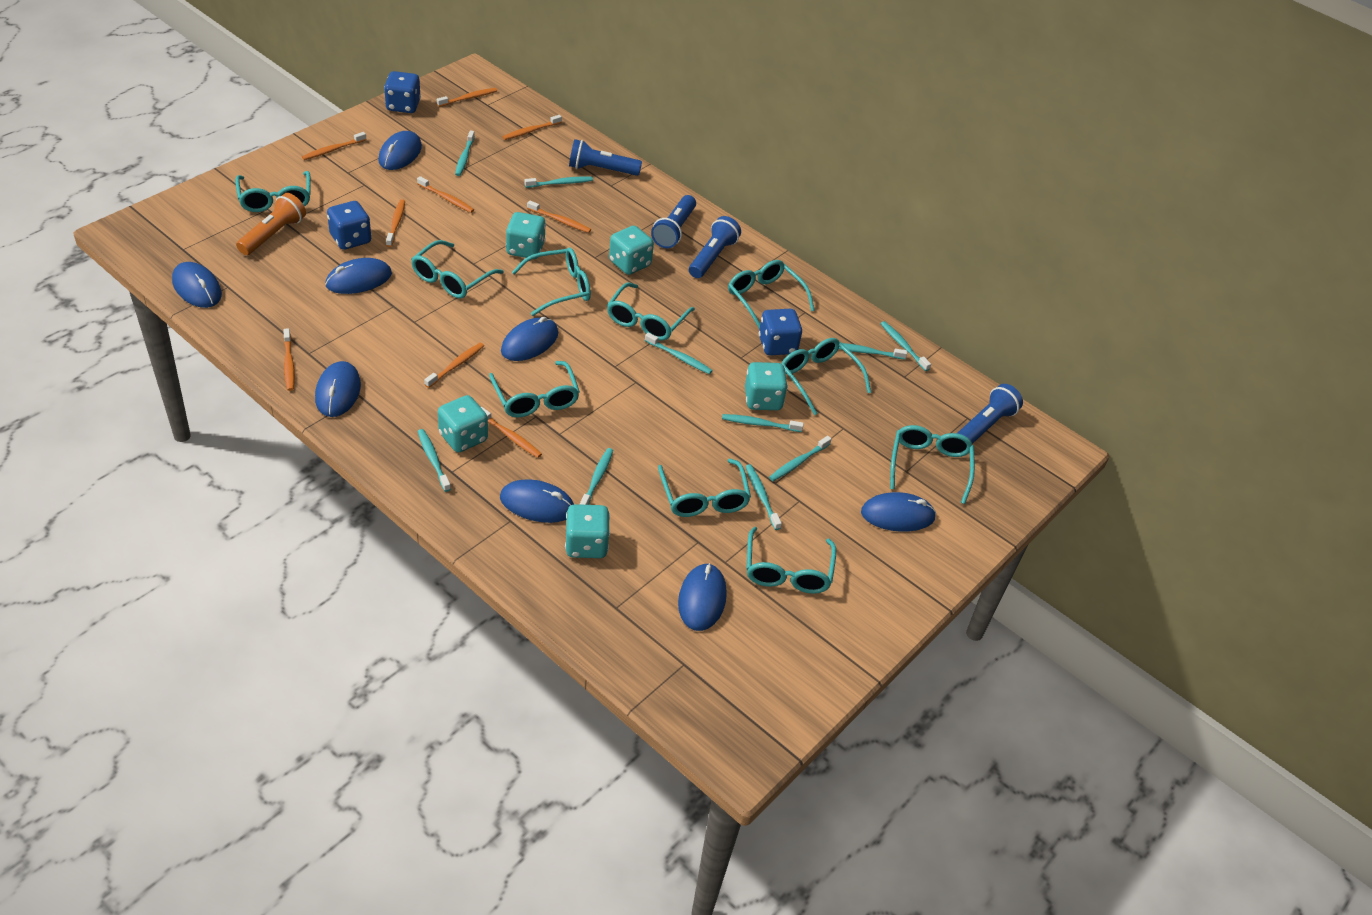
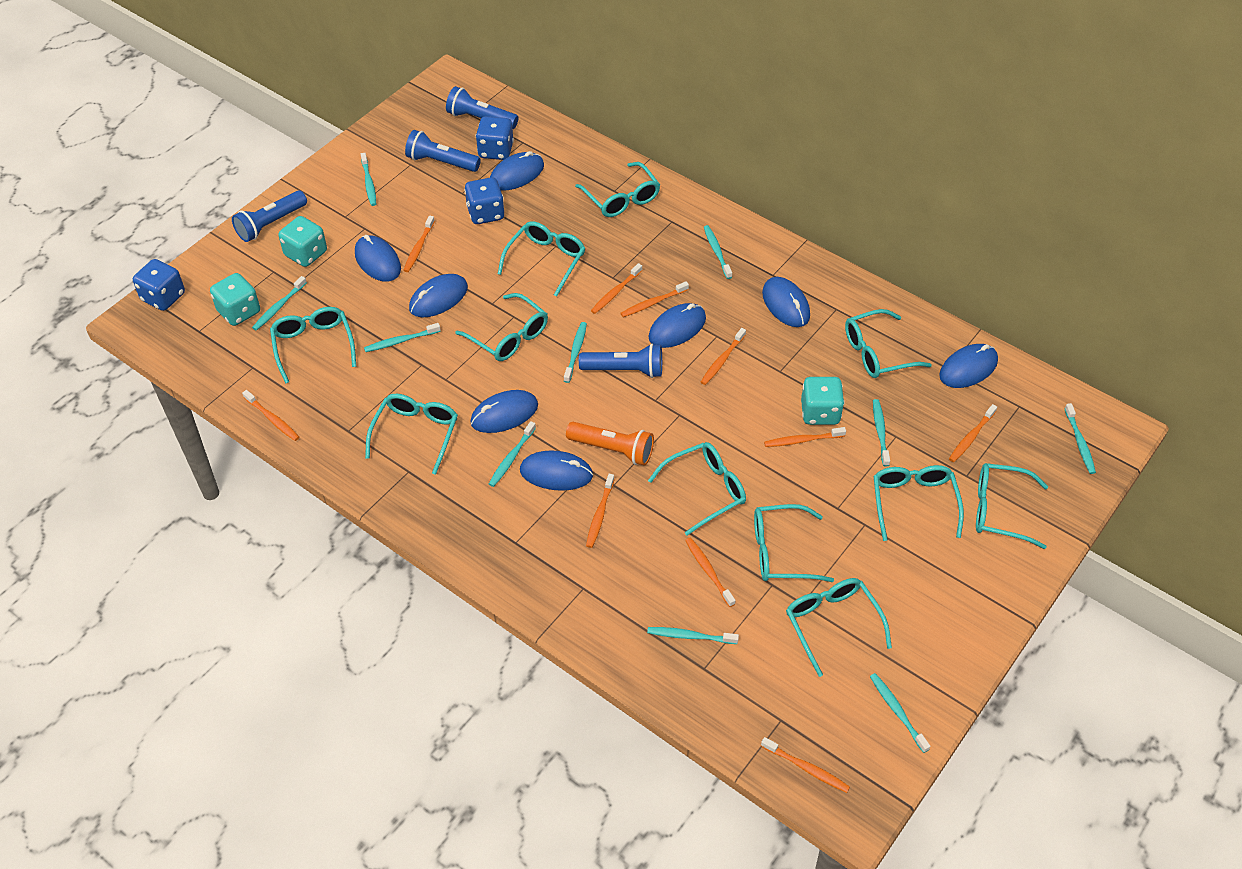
orange toothbrush: 9 -> 10
turquoise dice: 5 -> 3
turquoise glasses: 10 -> 11

